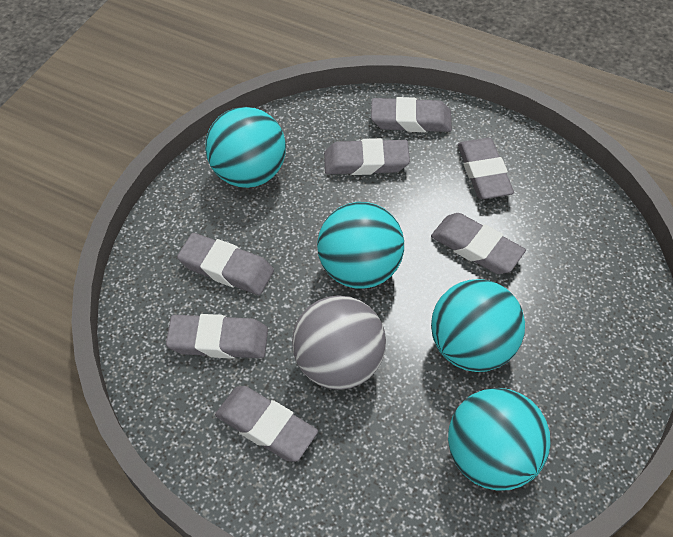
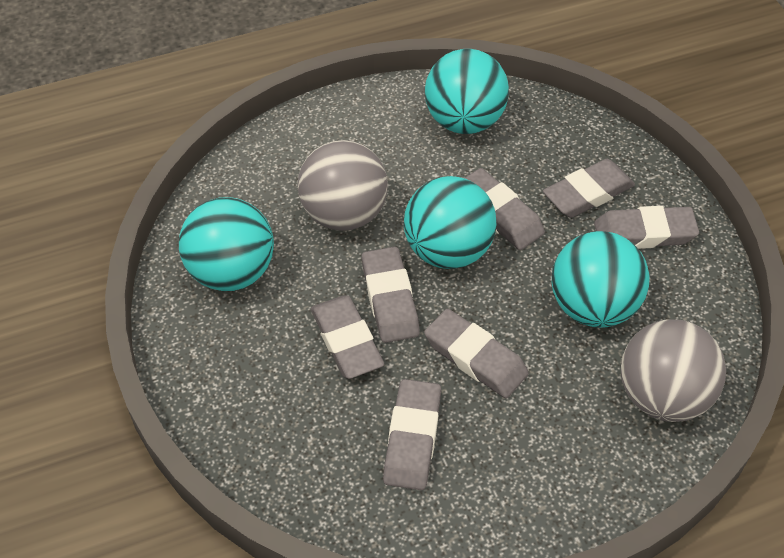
grey ball: 1 -> 2

